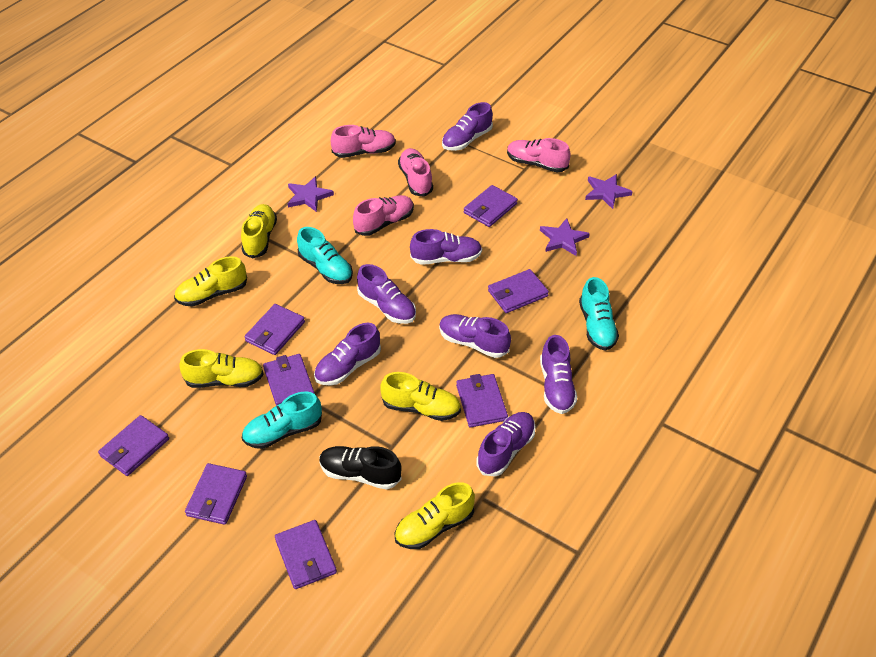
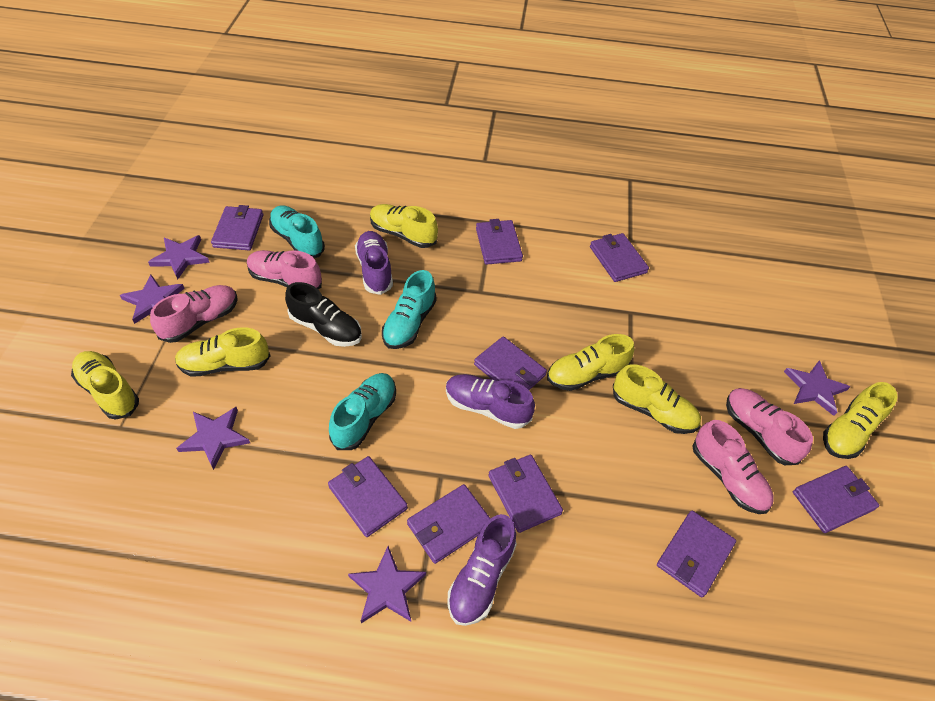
purple shoe: 7 -> 3
purple star: 3 -> 5
purple wallet: 8 -> 9
yellow shoe: 5 -> 6

